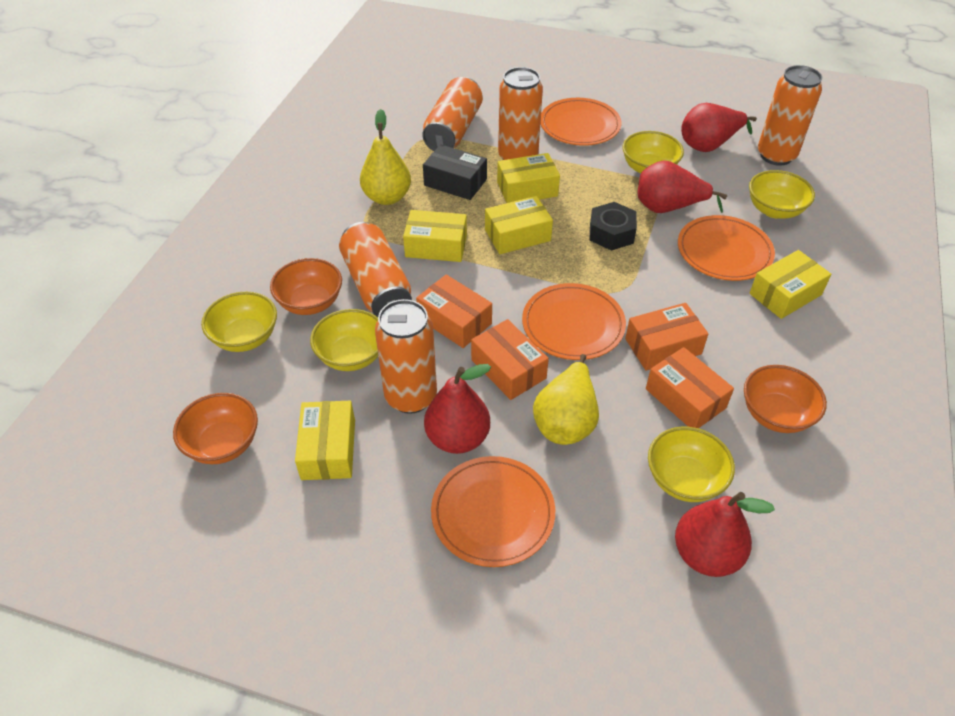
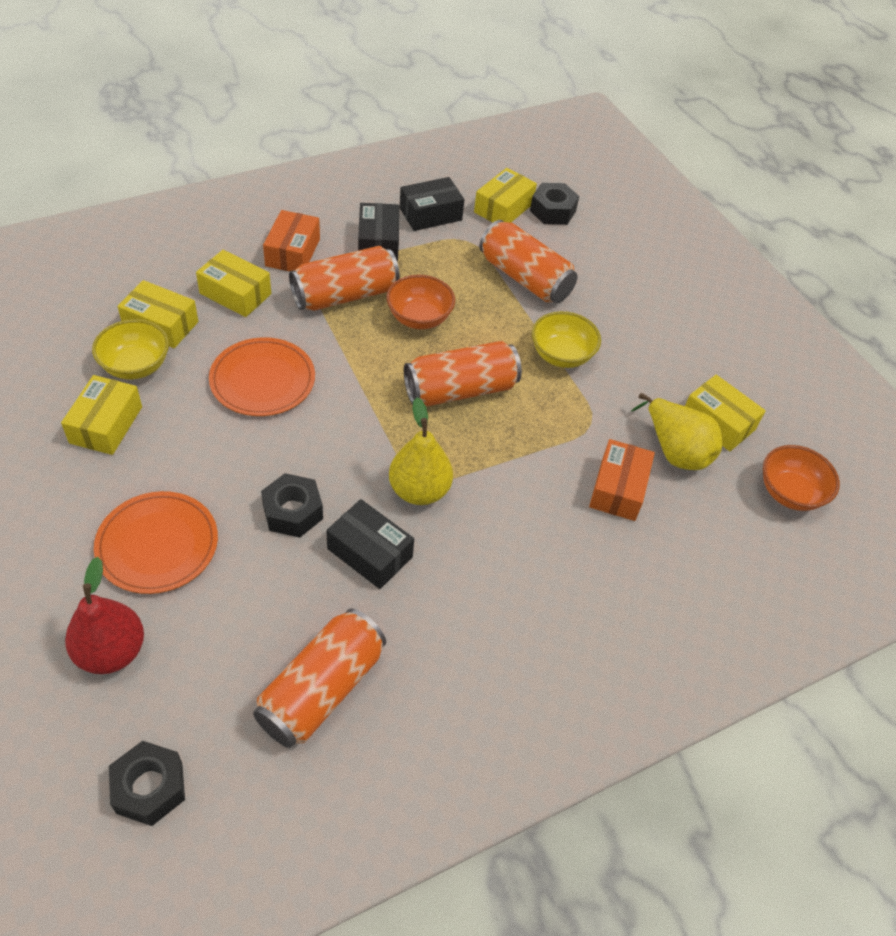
black box: 1 -> 3
black nut: 1 -> 3
orange bowl: 3 -> 2
orange box: 4 -> 2
orange can: 5 -> 4
orange plate: 4 -> 2
red pear: 4 -> 1
yellow bowl: 5 -> 2

